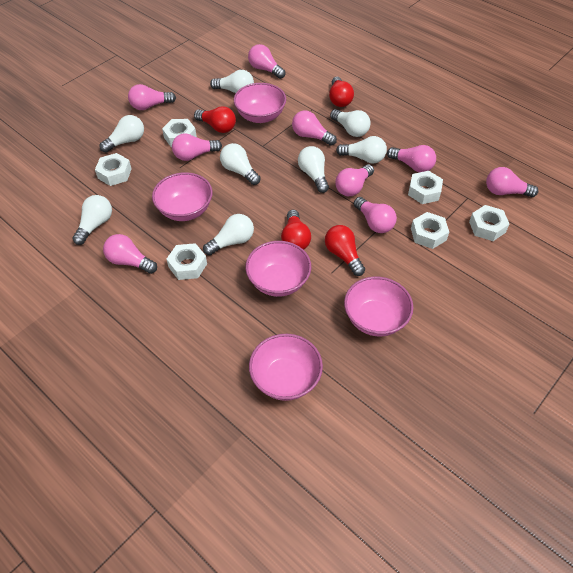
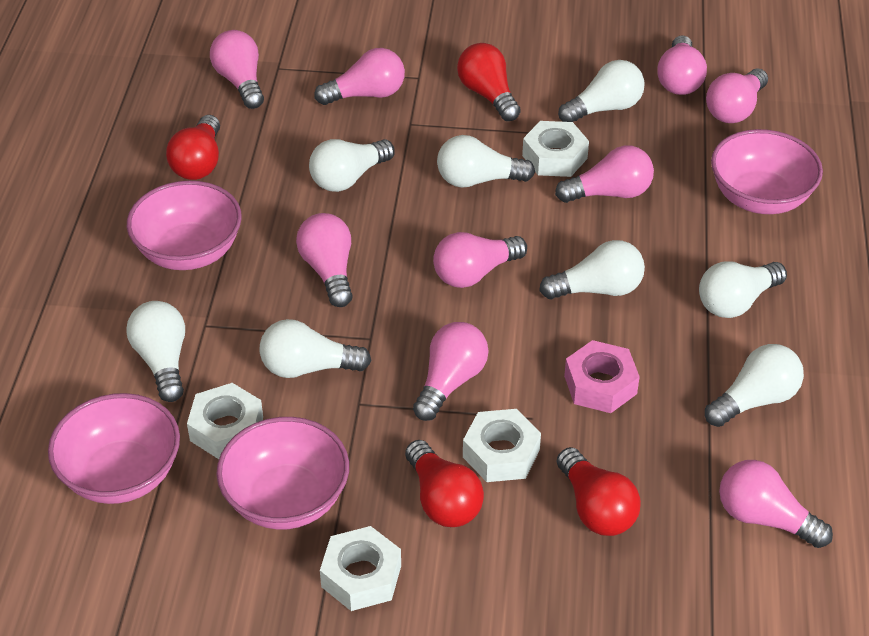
pink bowl: 5 -> 4
pink nut: 0 -> 1
white nut: 6 -> 4

